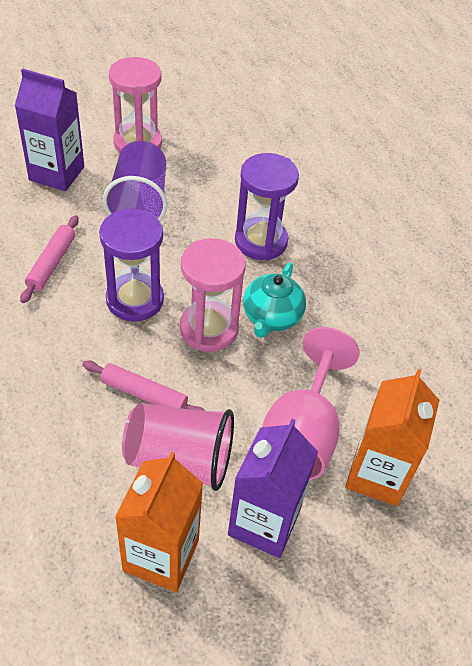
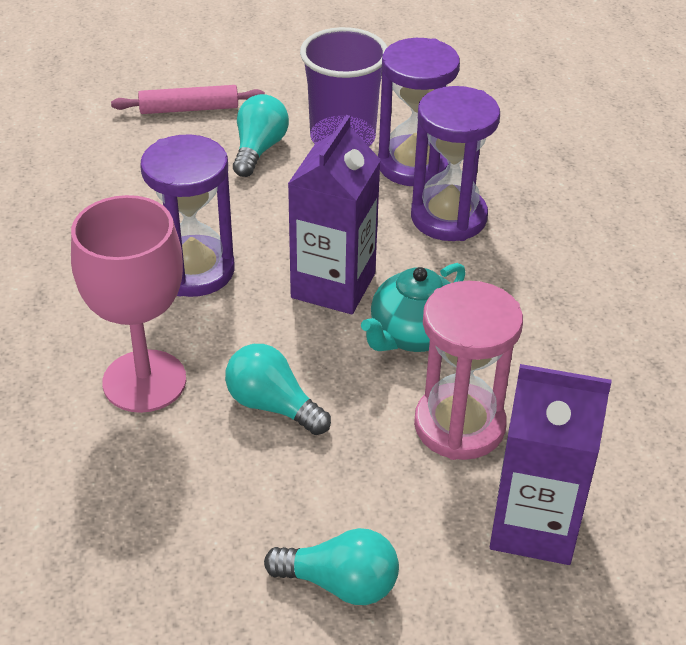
orange carton: 2 -> 0
pink cup: 1 -> 0
pink hourglass: 2 -> 1
pink rolling pin: 2 -> 1
purple hourglass: 2 -> 3
turquoise light bulb: 0 -> 3

